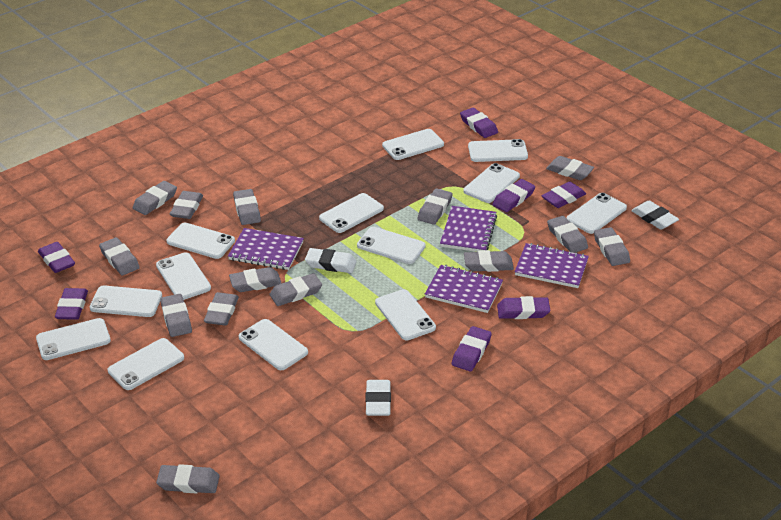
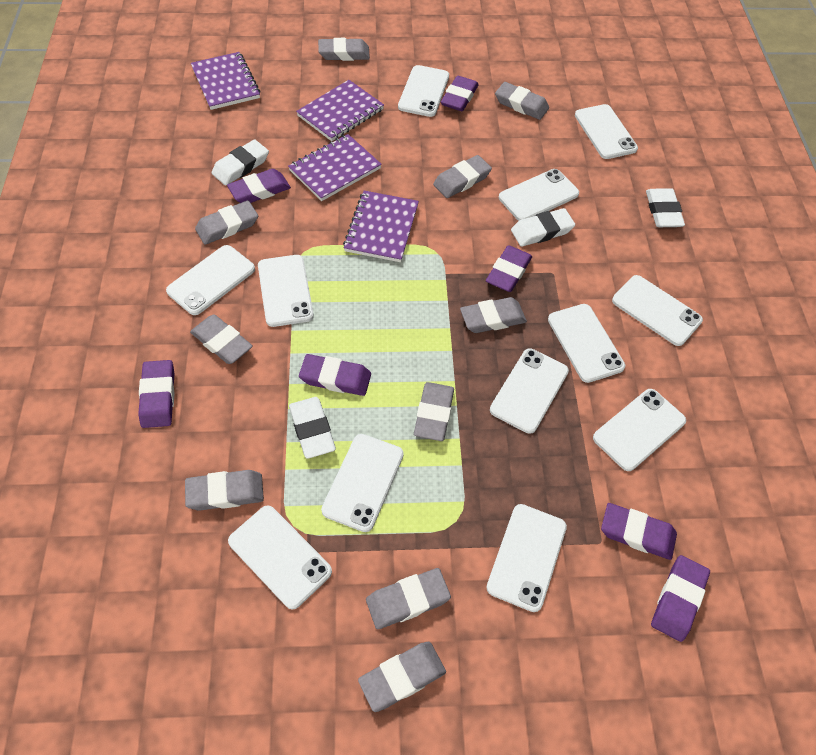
grey eraser: 14 -> 10
white eraser: 3 -> 4
white phone: 13 -> 12

